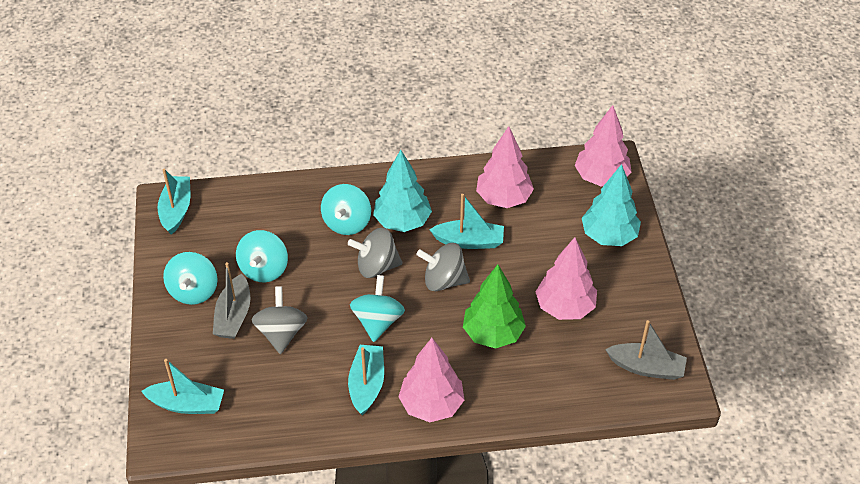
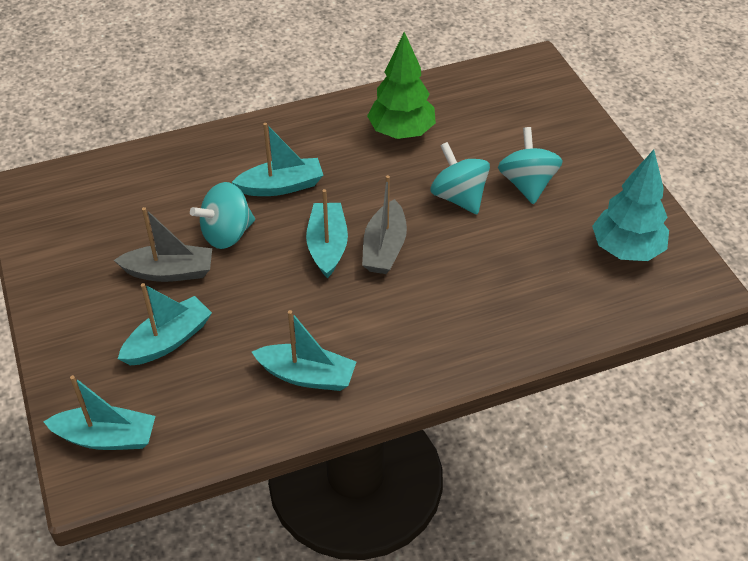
grey spinning top: 3 -> 0
pink tree: 4 -> 0
turquoise boat: 4 -> 5
turquoise spinning top: 4 -> 3
turquoise tree: 2 -> 1

